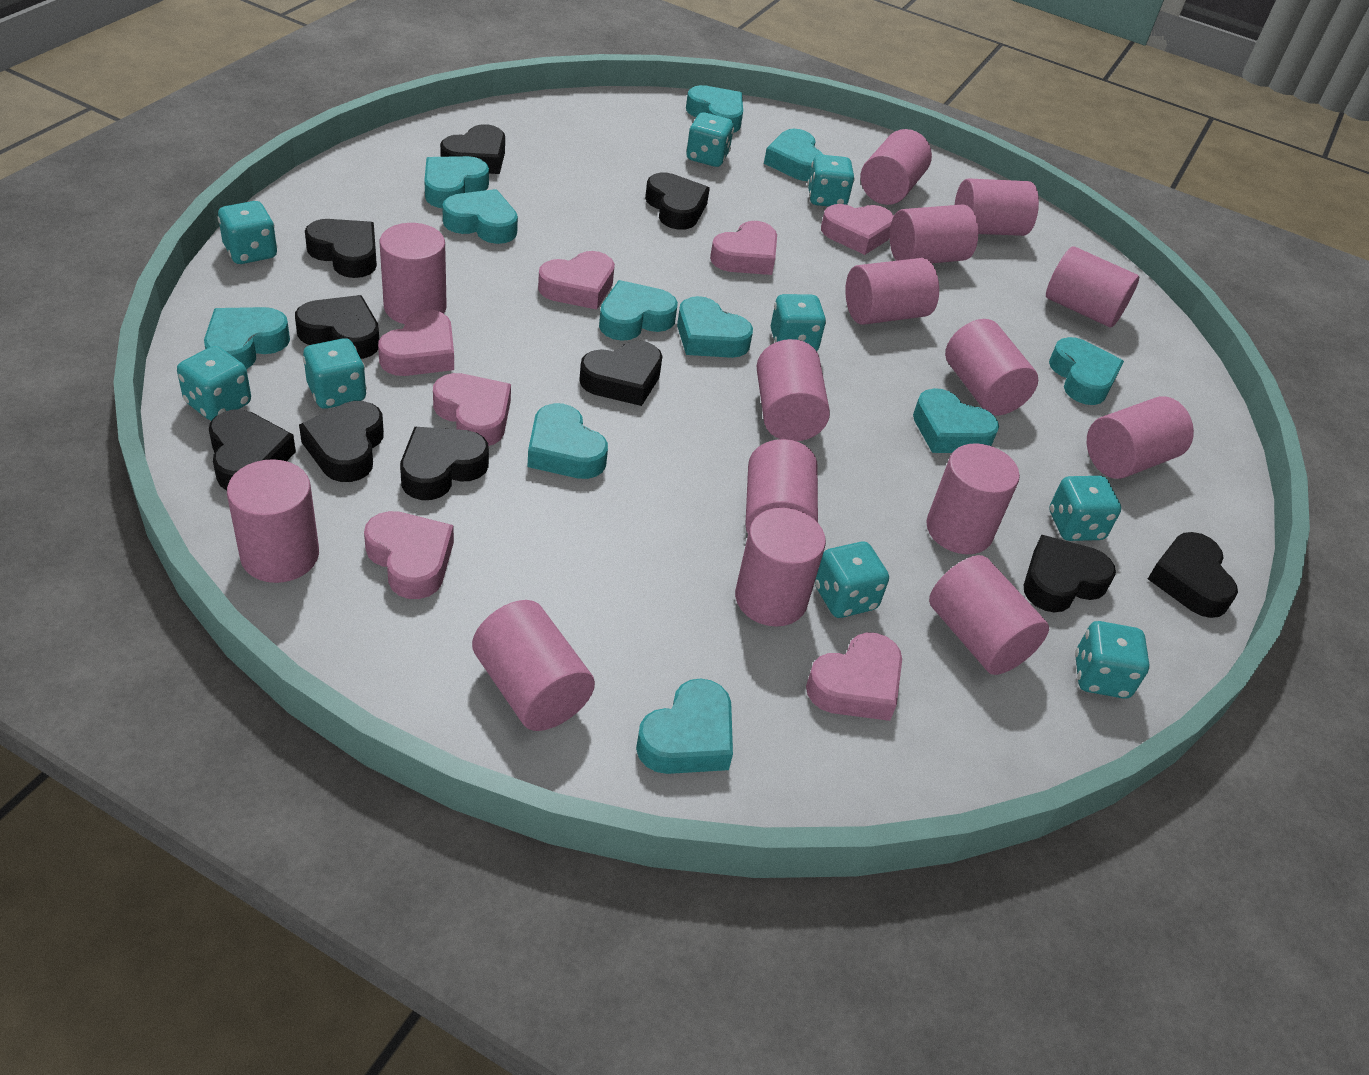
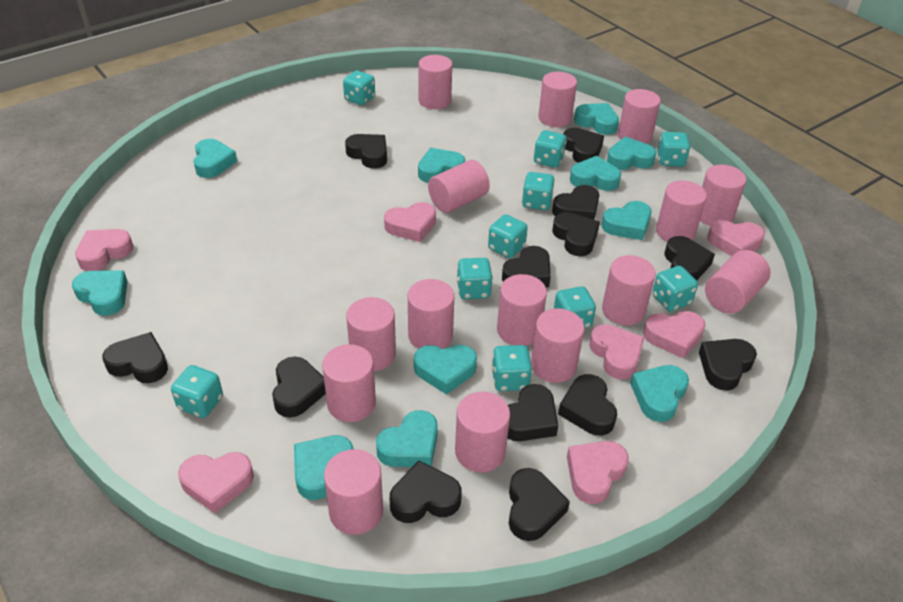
black heart: 10 -> 13
turquoise dice: 9 -> 10

